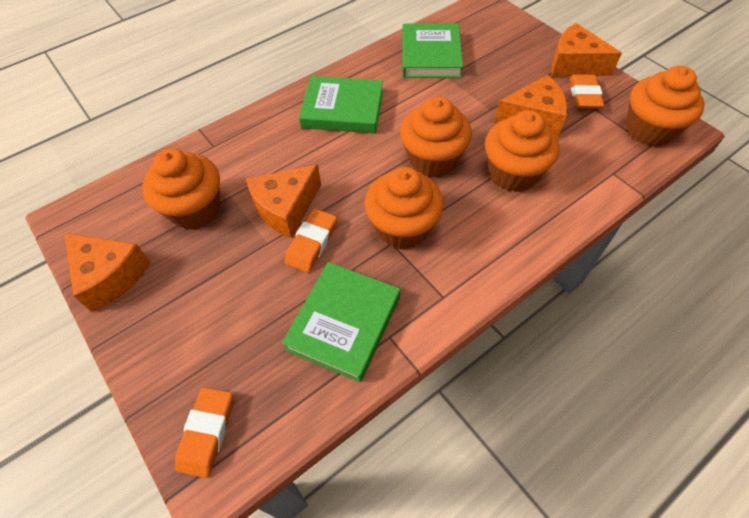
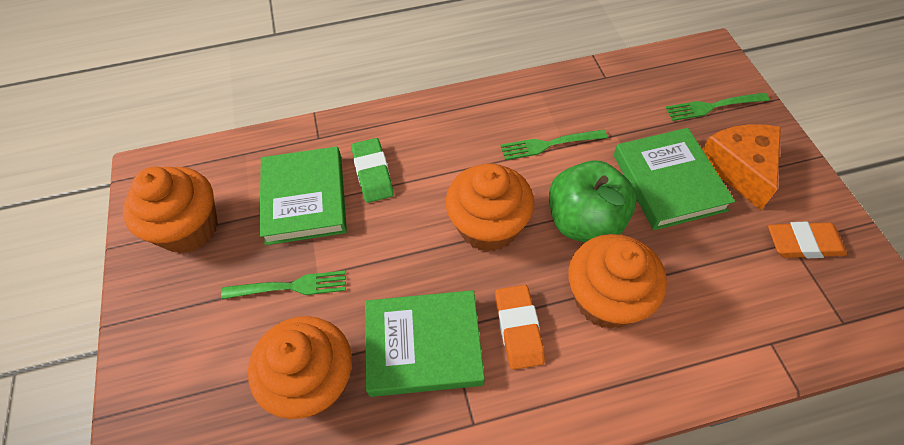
green apple: 0 -> 1
green eraser: 0 -> 1
green fork: 0 -> 3
orange cheese: 4 -> 1
orange cupcake: 5 -> 4
orange eraser: 3 -> 2

